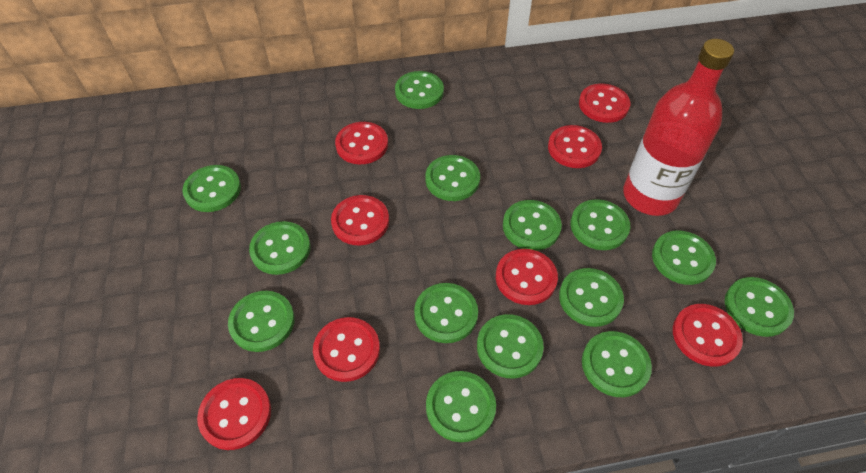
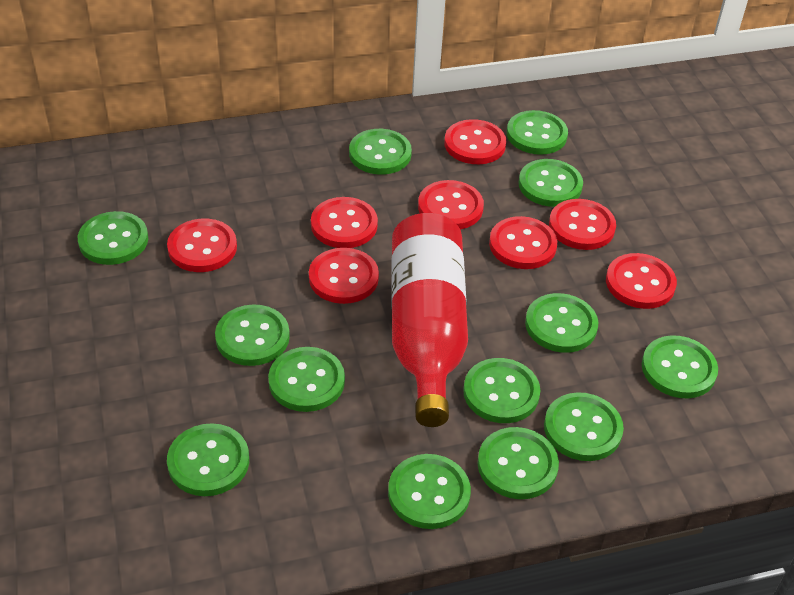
green button: 14 -> 13

